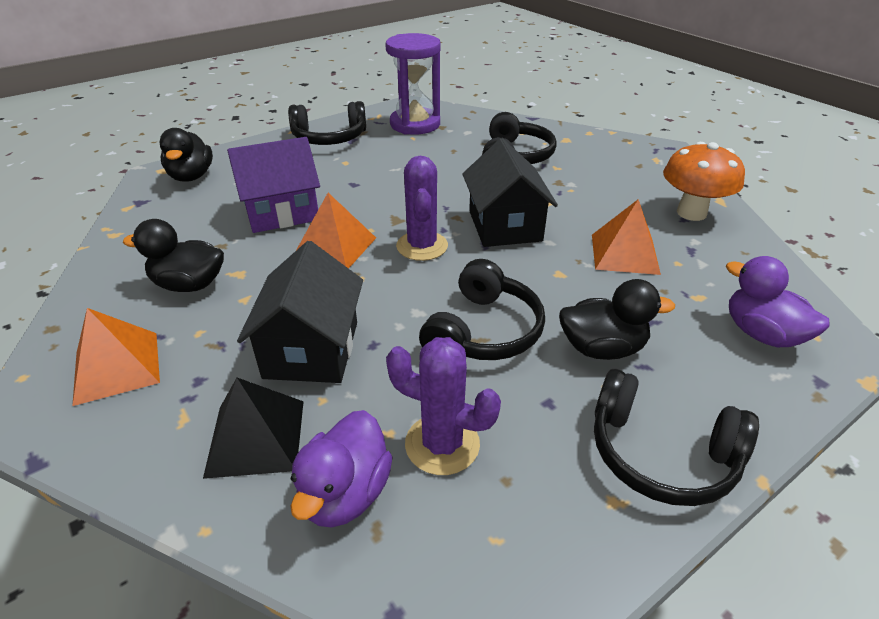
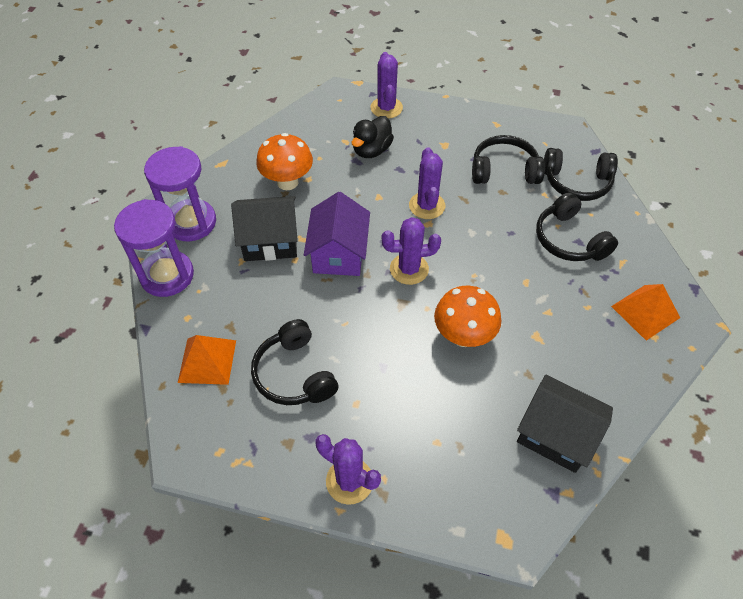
black duck: 3 -> 1
black pyramid: 1 -> 0
orange mushroom: 1 -> 2
orange pyramid: 3 -> 2
purple cactus: 2 -> 4
purple duck: 2 -> 0
purple hourglass: 1 -> 2

